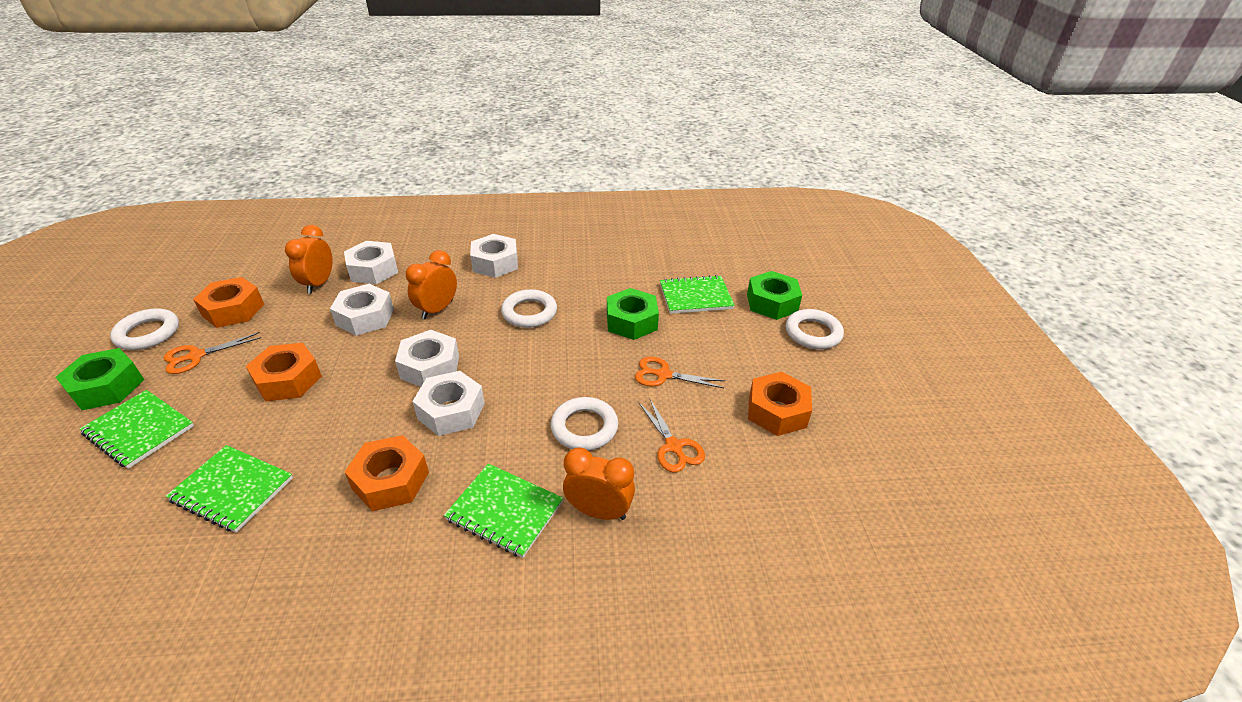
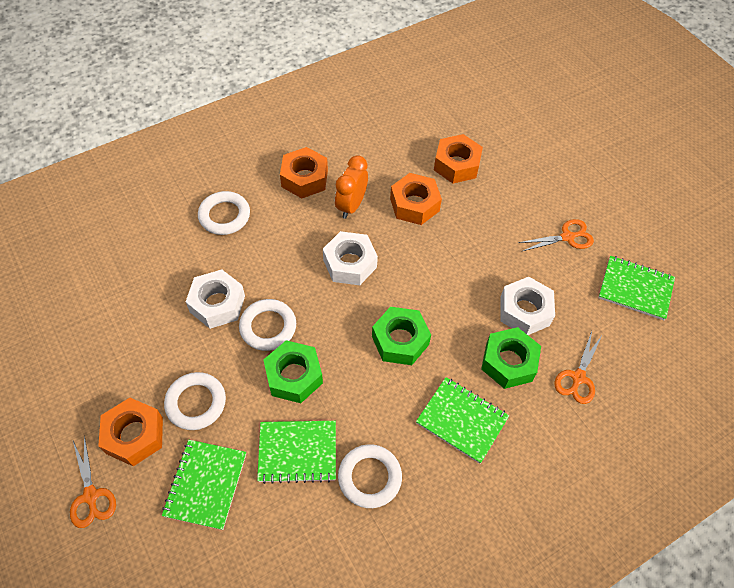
orange clock: 3 -> 1
white nut: 5 -> 3

